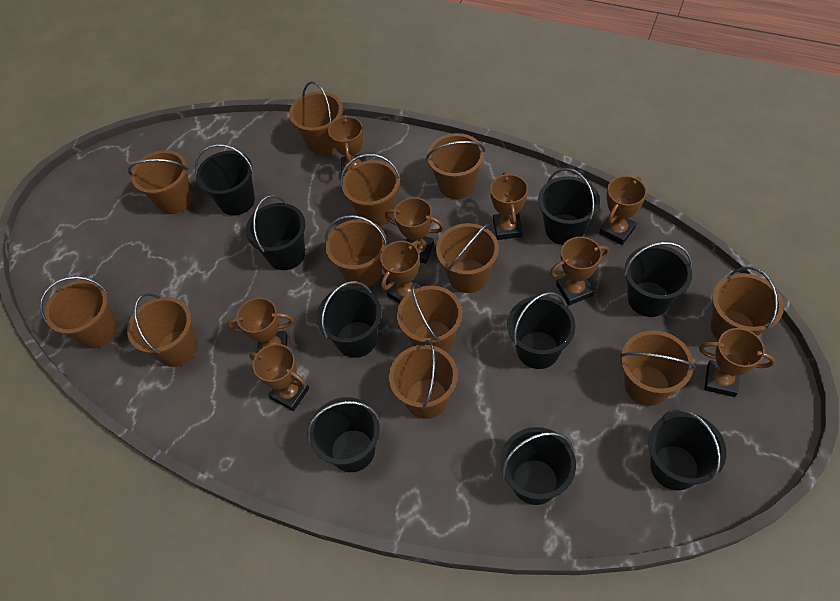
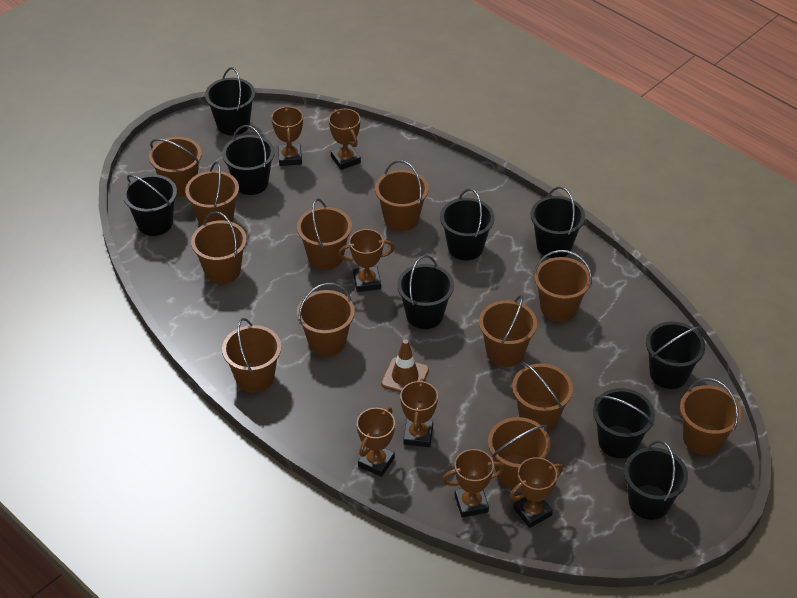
brown traffic cone: 0 -> 1
brown trophy: 9 -> 7

